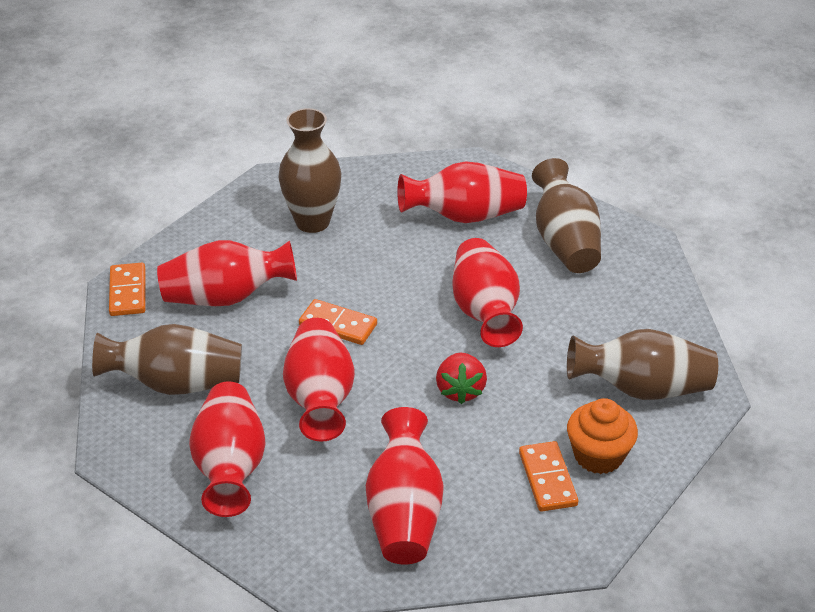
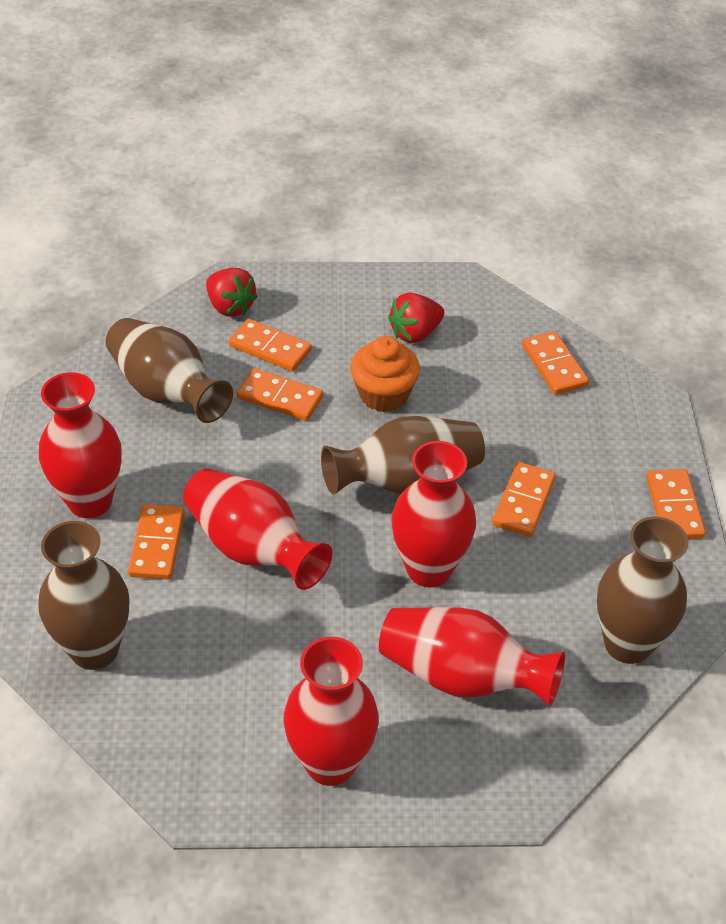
orange domino: 3 -> 6
red strawberry: 1 -> 2
red vase: 6 -> 5

